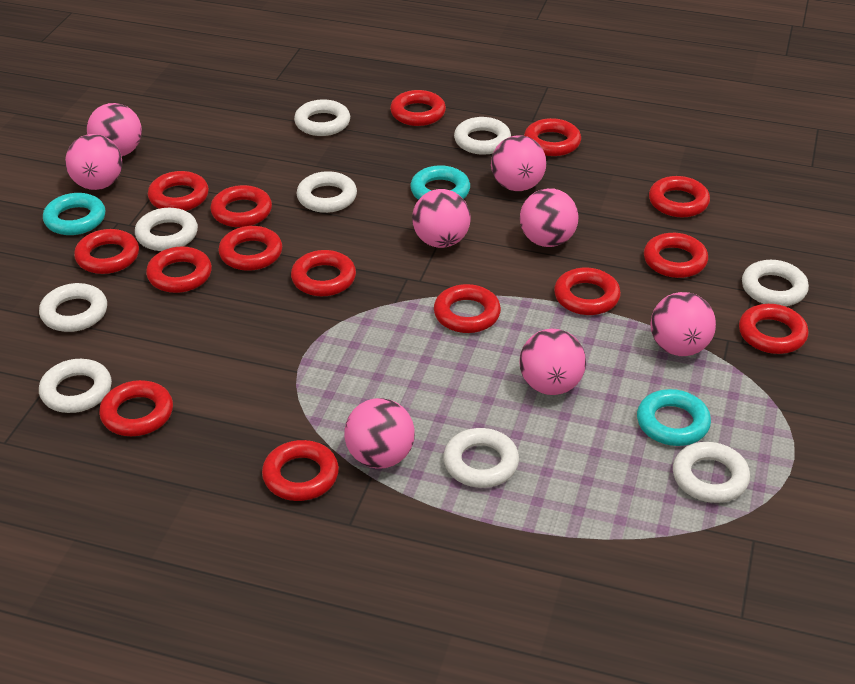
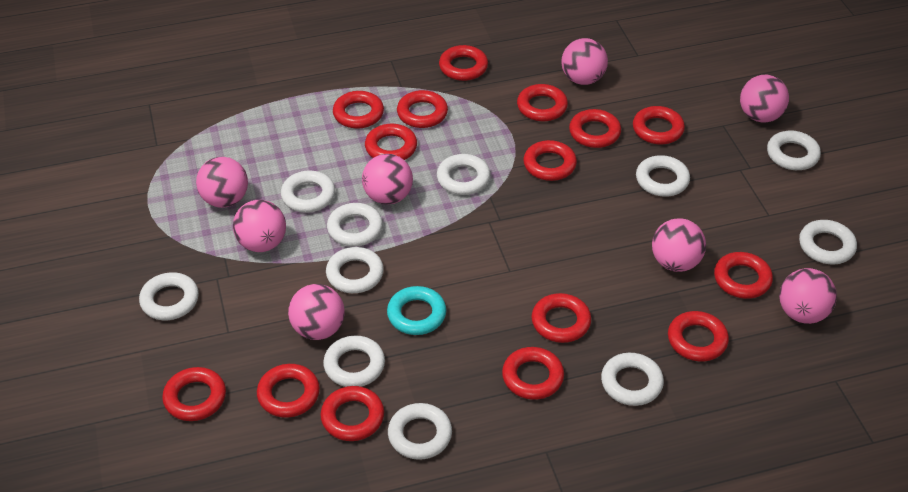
turquoise ring: 3 -> 1
white ring: 9 -> 11

